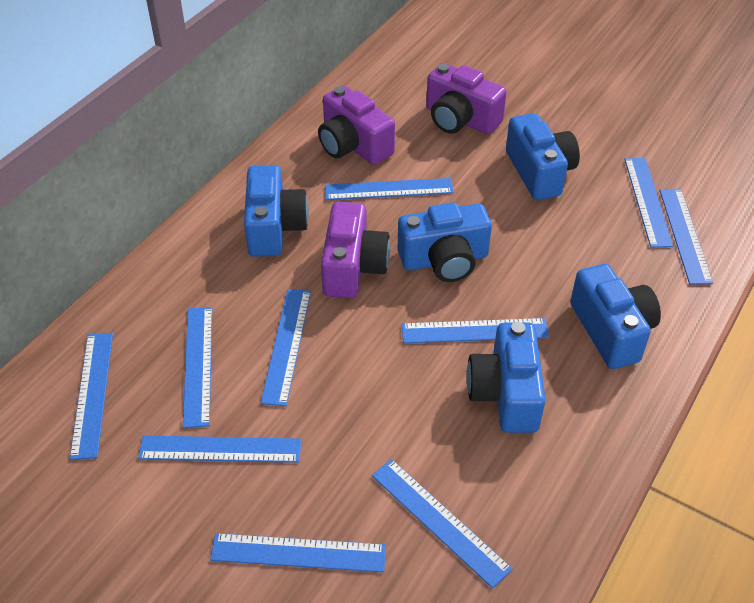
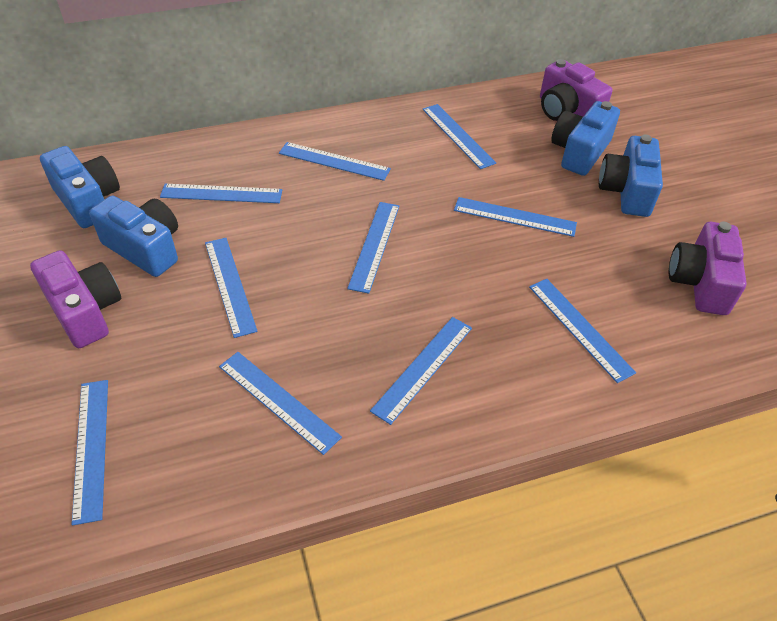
blue camera: 5 -> 4

